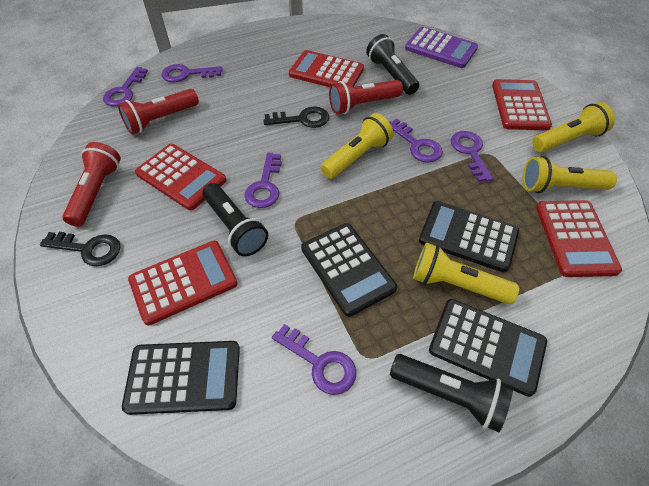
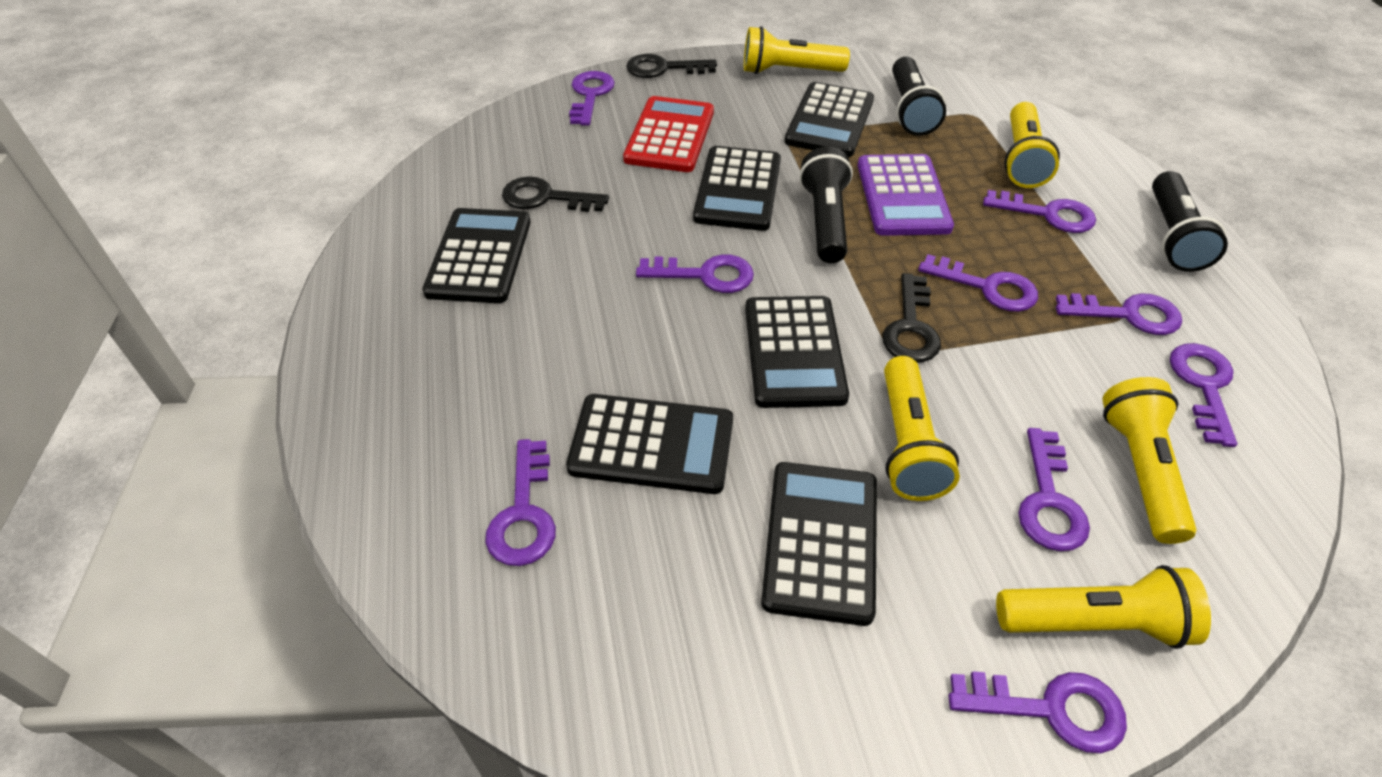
black calculator: 4 -> 6
black key: 2 -> 3
purple key: 6 -> 9
red calculator: 5 -> 1
red flashlight: 3 -> 0
yellow flashlight: 4 -> 5

